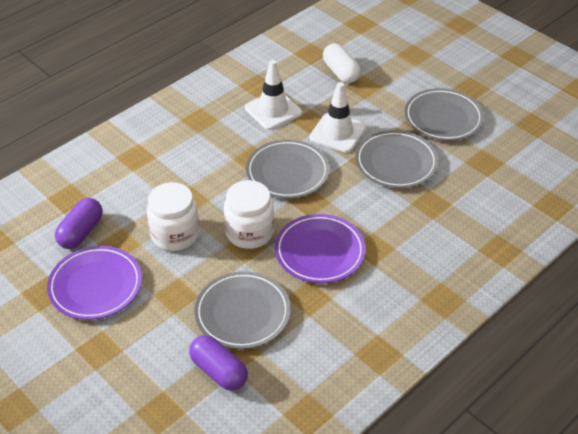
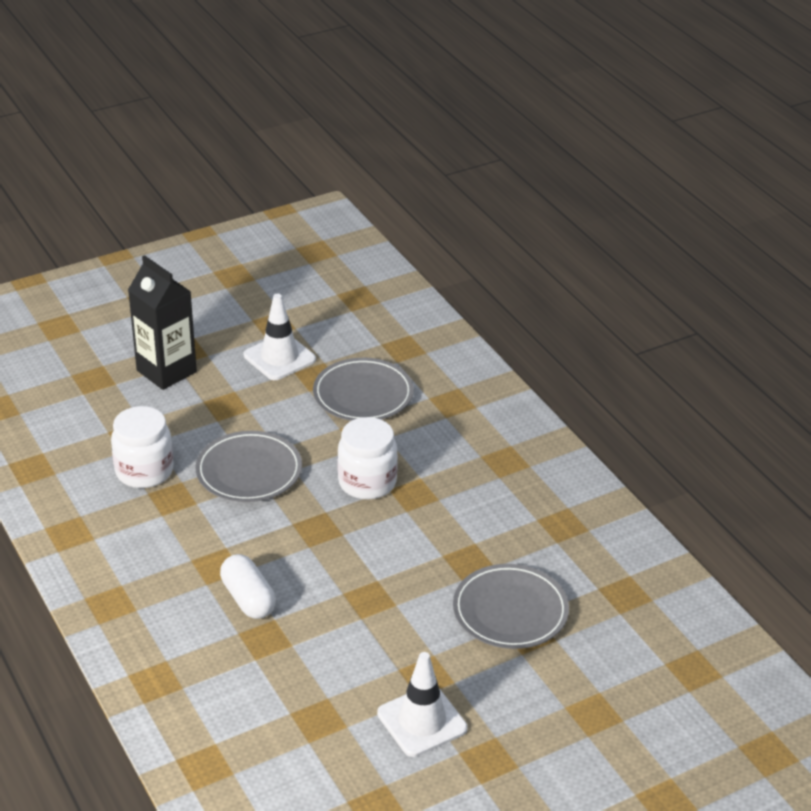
black carton: 0 -> 1
grey plate: 4 -> 3
purple capsule: 2 -> 0
purple plate: 2 -> 0

